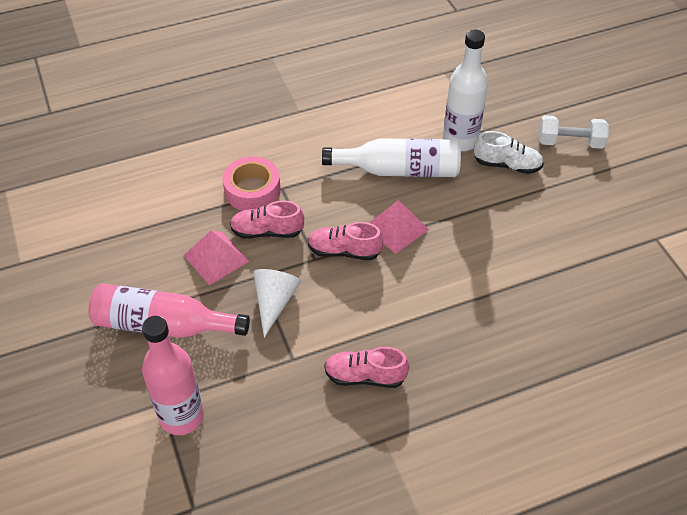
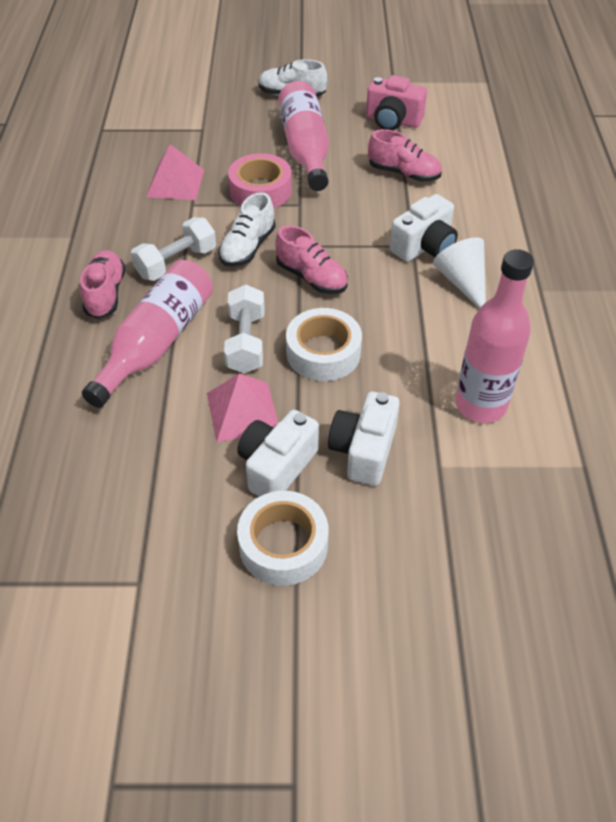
pink bottle: 2 -> 3
pink camera: 0 -> 1
white bottle: 2 -> 0
white camera: 0 -> 3
white dumbbell: 1 -> 2
white shoe: 1 -> 2
white tape: 0 -> 2

